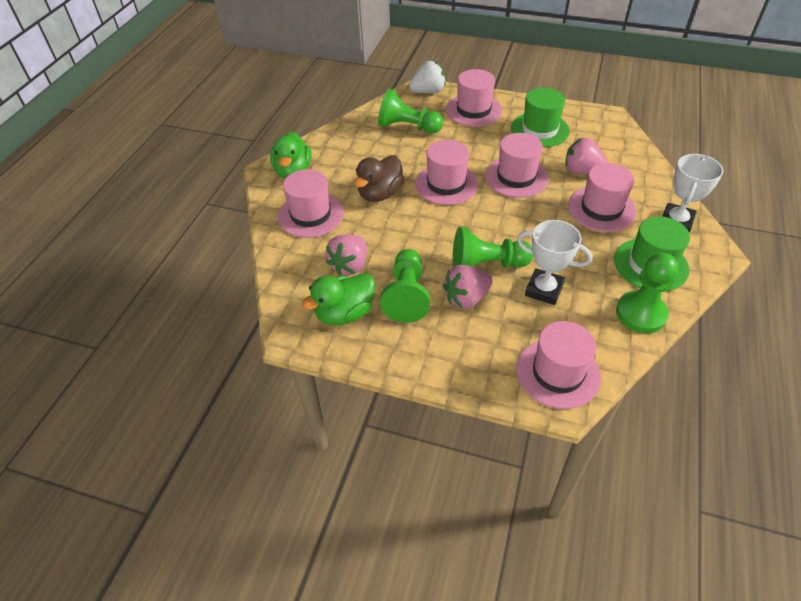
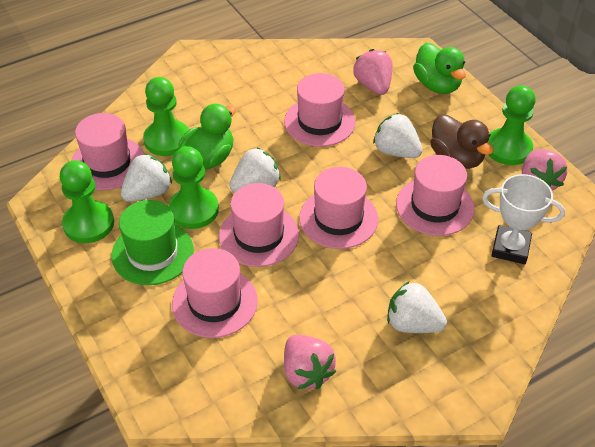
green hat: 2 -> 1
white strawberry: 1 -> 4
white trophy: 2 -> 1

